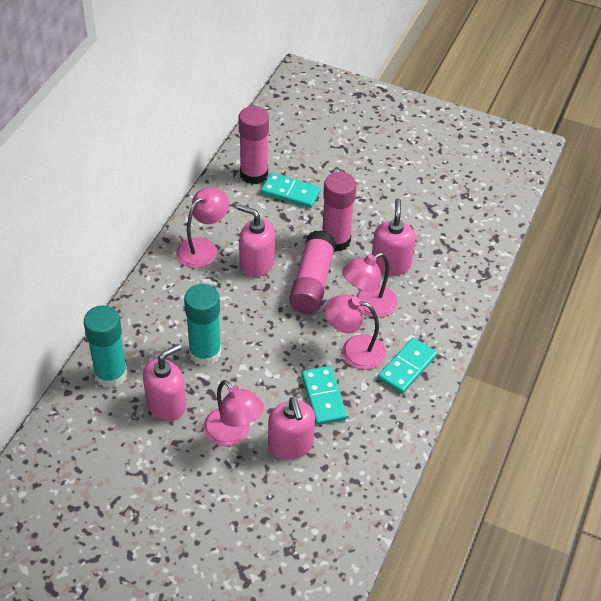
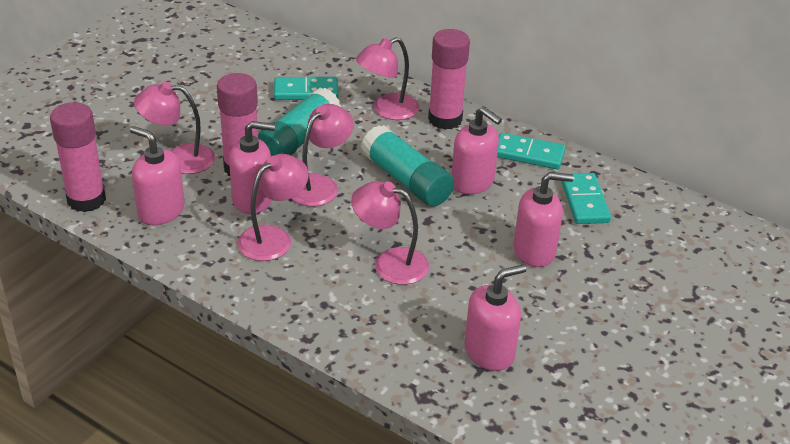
pink lamp: 4 -> 5
pink soap dispenser: 4 -> 5

